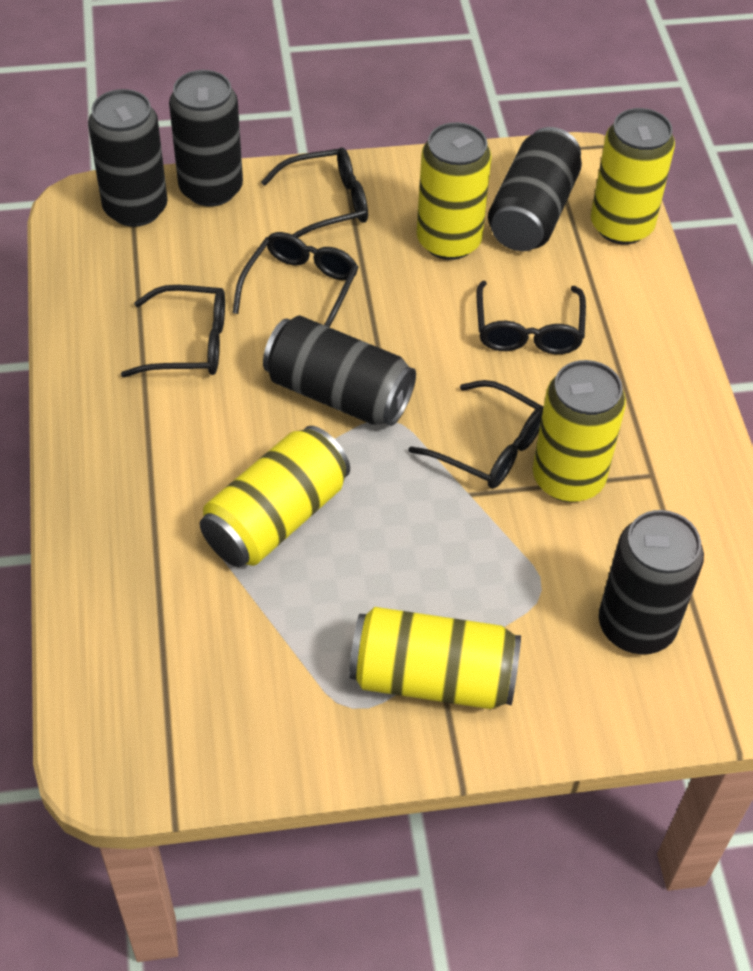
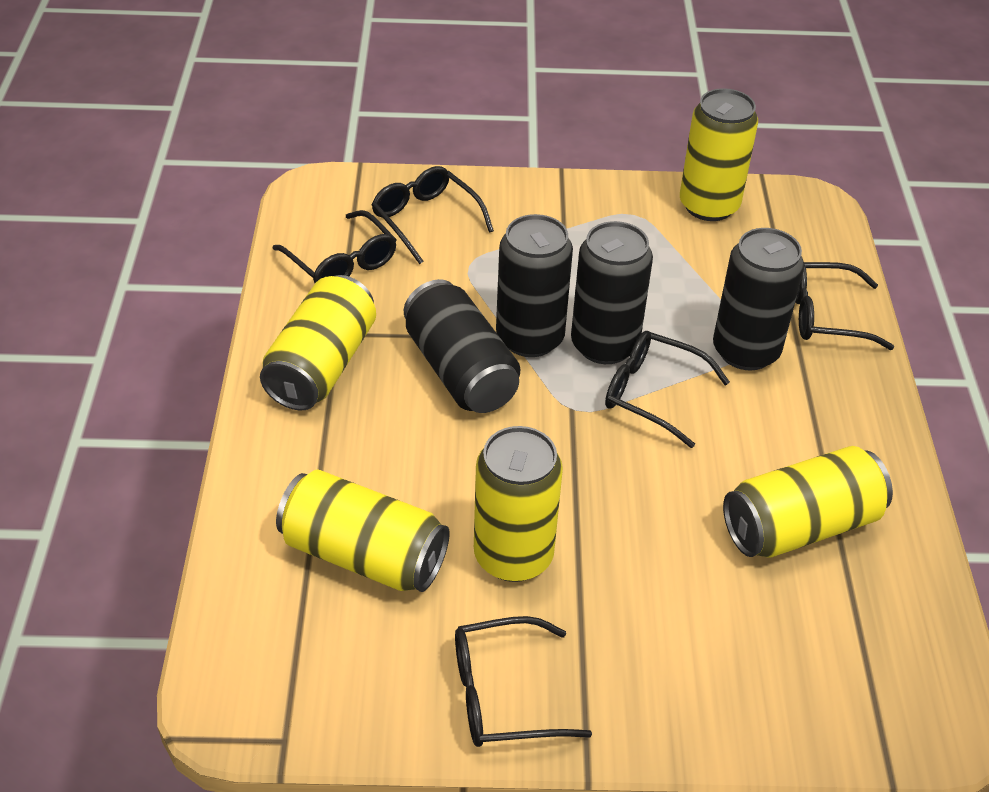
black can: 5 -> 4

